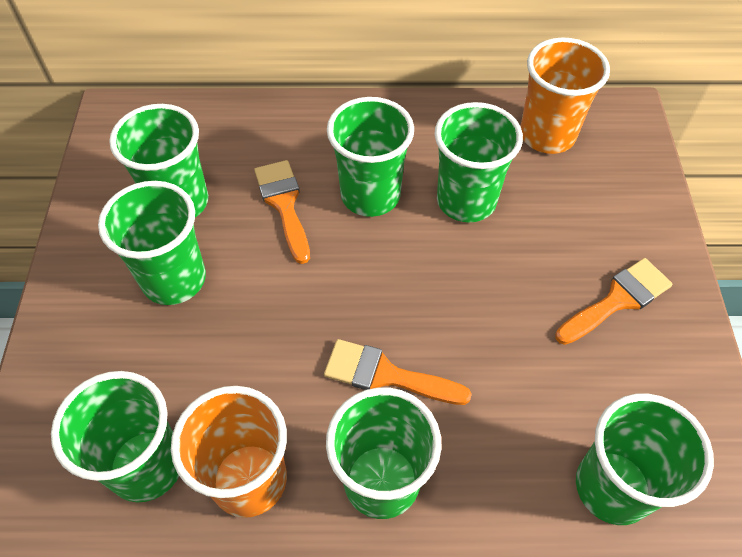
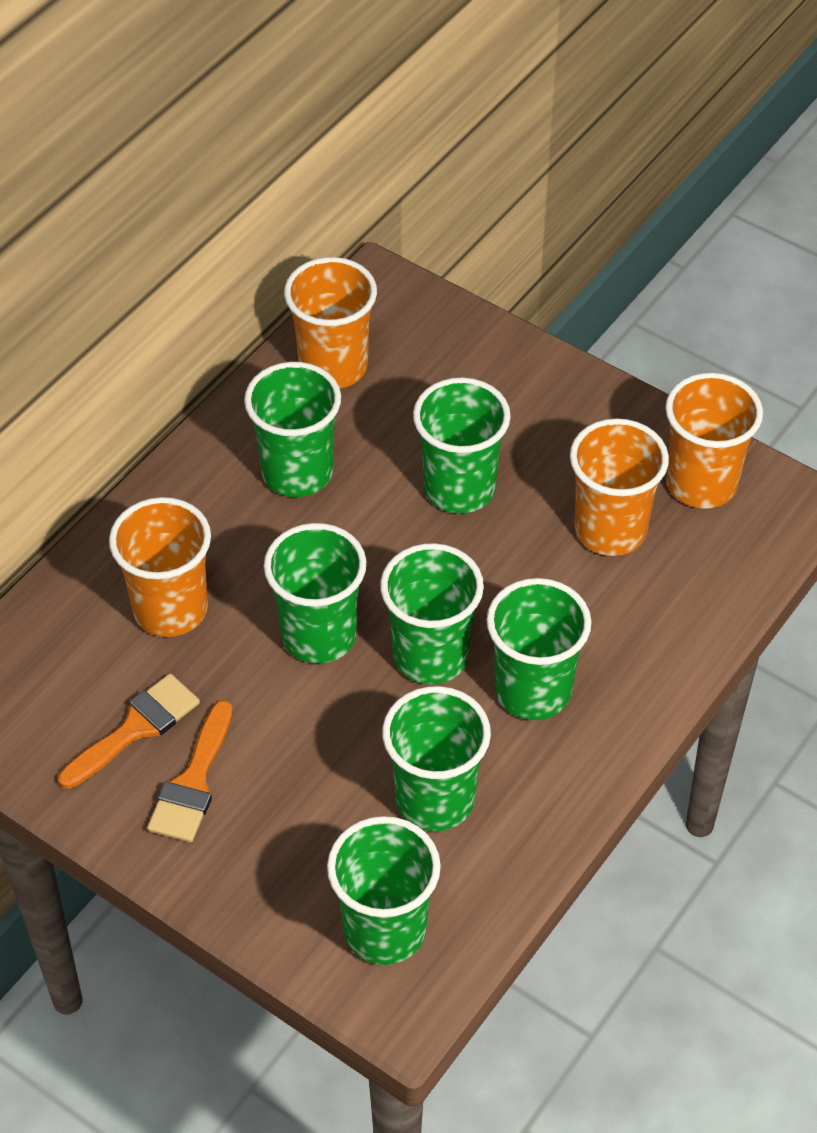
orange brush: 3 -> 2
orange cup: 2 -> 4

